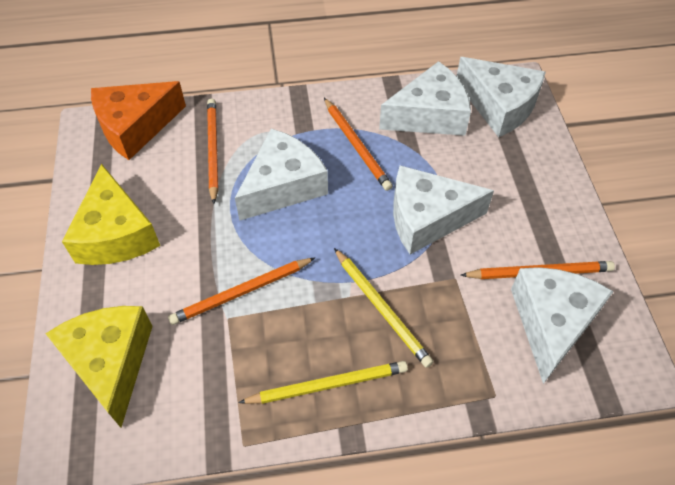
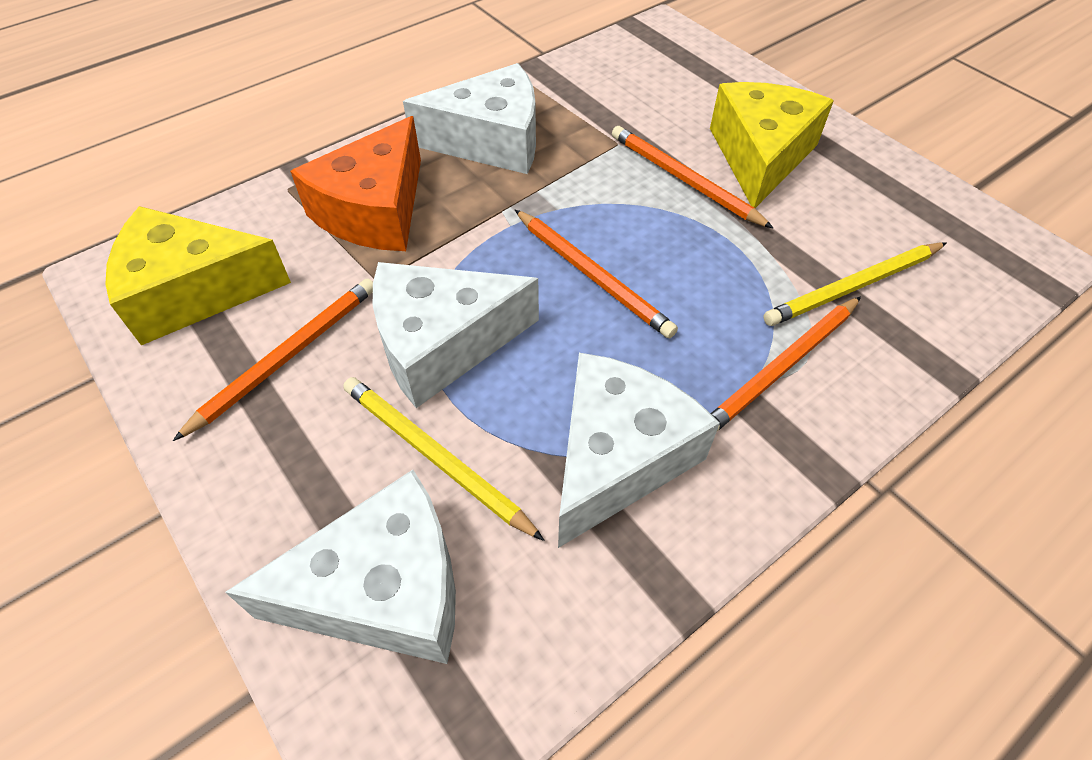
white cheese: 5 -> 4

